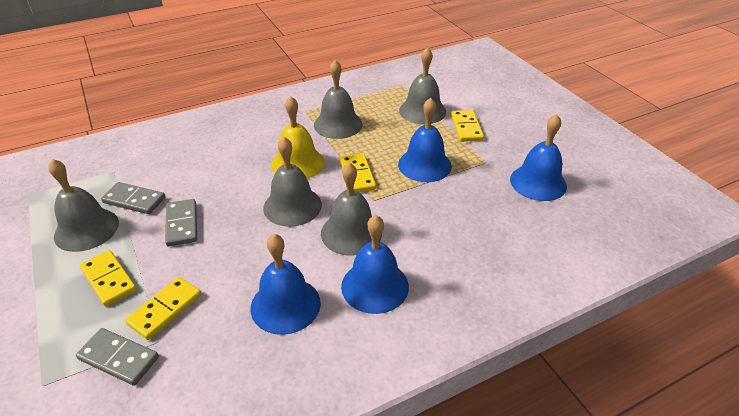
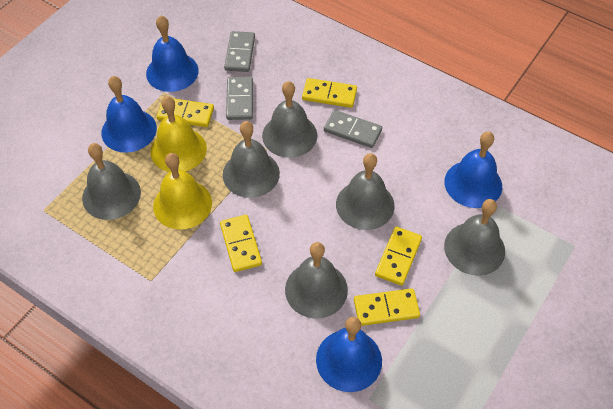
grey bell: 5 -> 6
yellow bell: 1 -> 2
yellow domino: 4 -> 5

